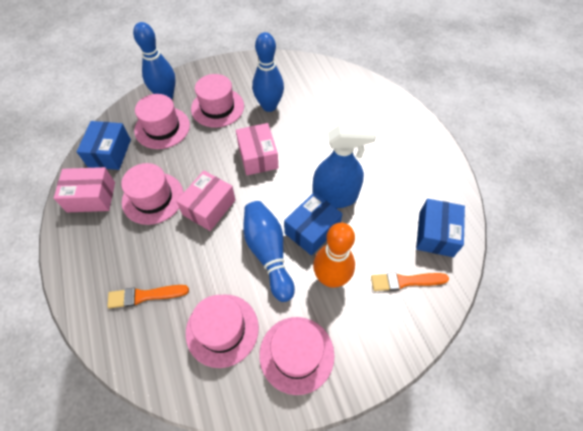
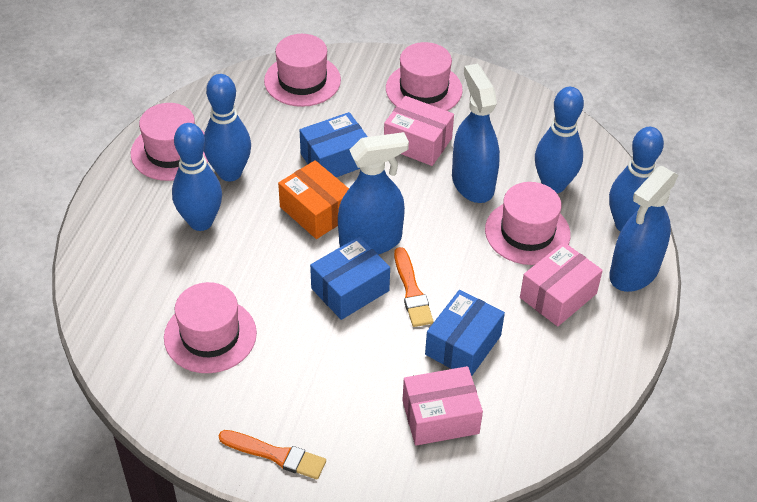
blue bowling pin: 3 -> 4
blue spray bottle: 1 -> 3
orange bowling pin: 1 -> 0
orange box: 0 -> 1

